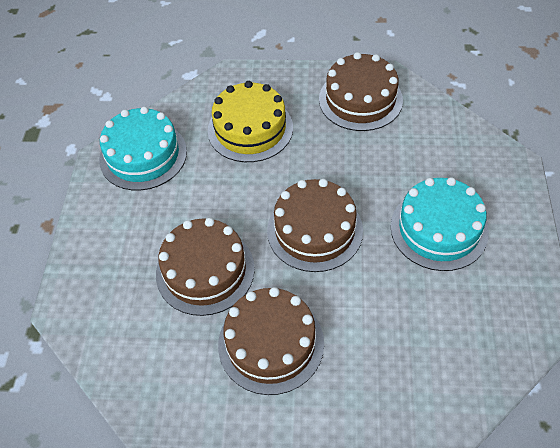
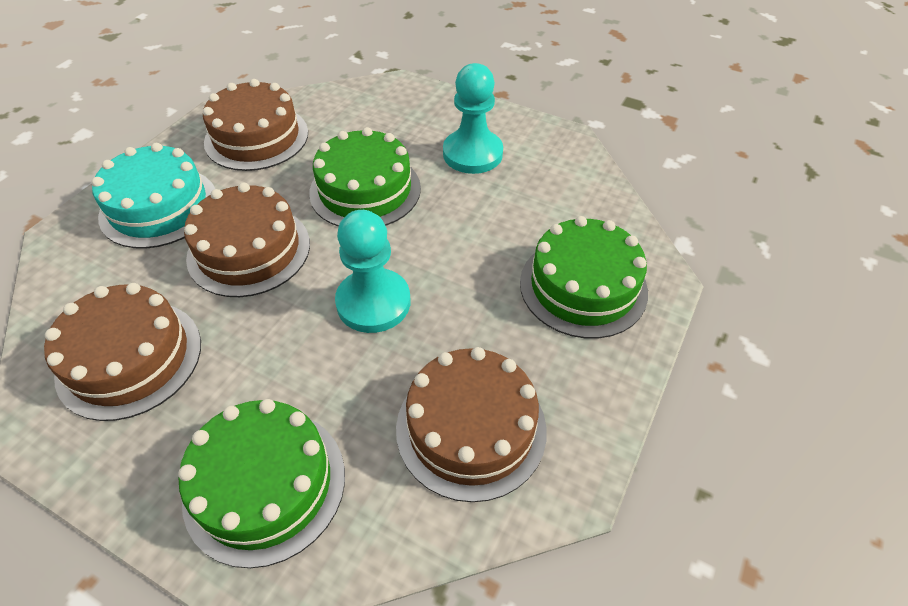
green cake: 0 -> 3
turquoise cake: 2 -> 1
turquoise pawn: 0 -> 2
yellow cake: 1 -> 0

